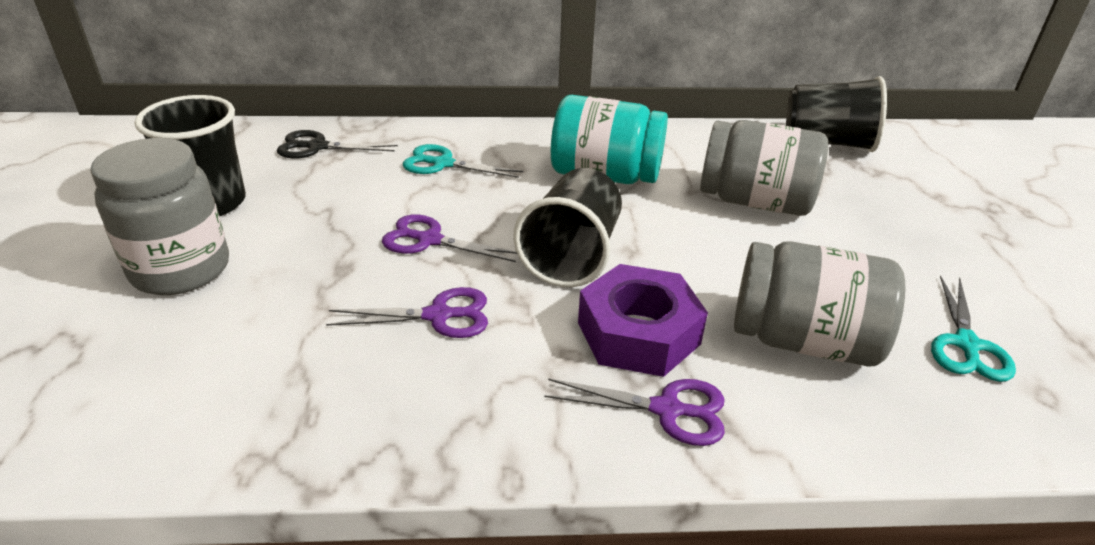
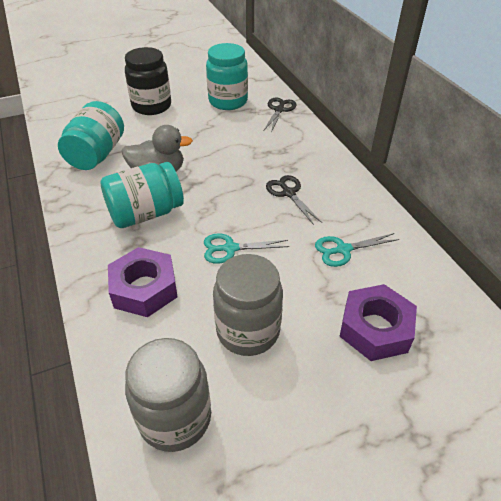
black cup: 3 -> 0
black jar: 0 -> 1
black scissors: 1 -> 2
grey duck: 0 -> 1
grey jar: 3 -> 2
purple nut: 1 -> 2
purple scissors: 3 -> 0
turquoise jar: 1 -> 3

